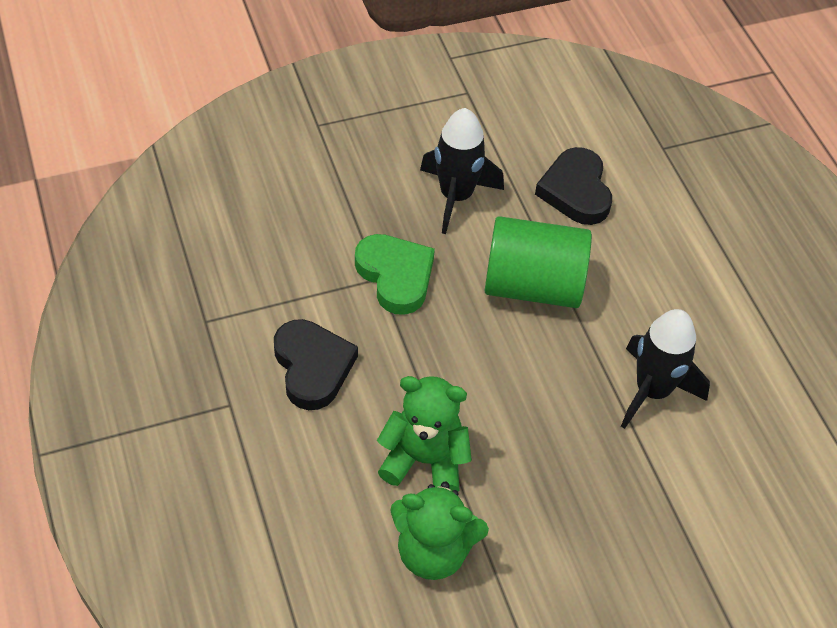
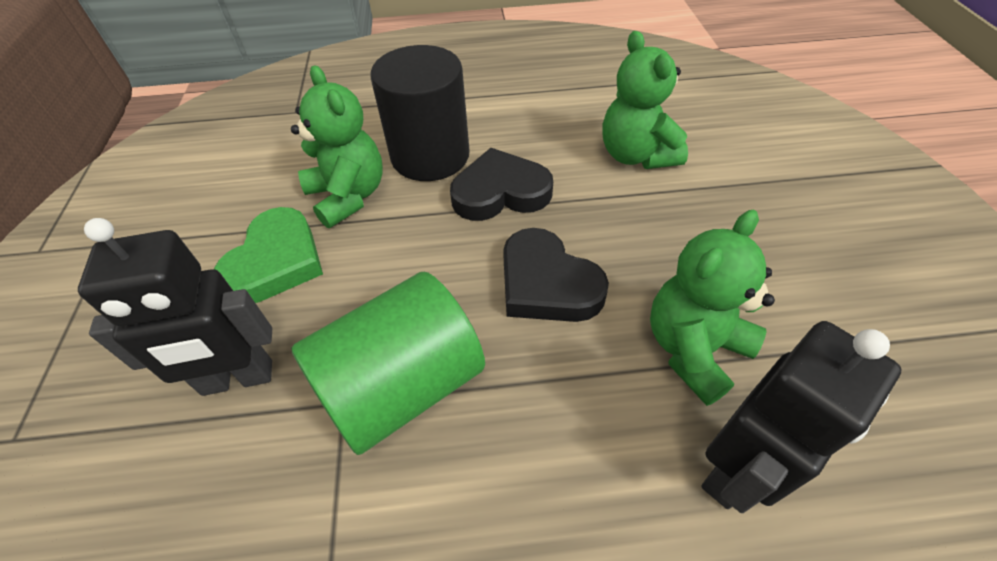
black cylinder: 0 -> 1
black robot: 0 -> 2
black rocket: 2 -> 0
green teddy bear: 2 -> 3

